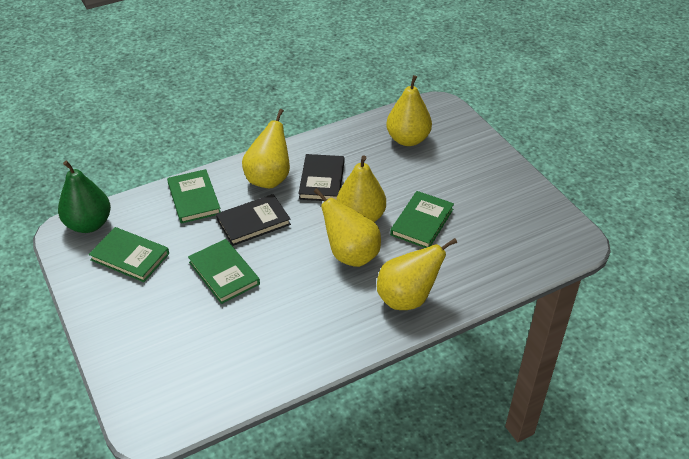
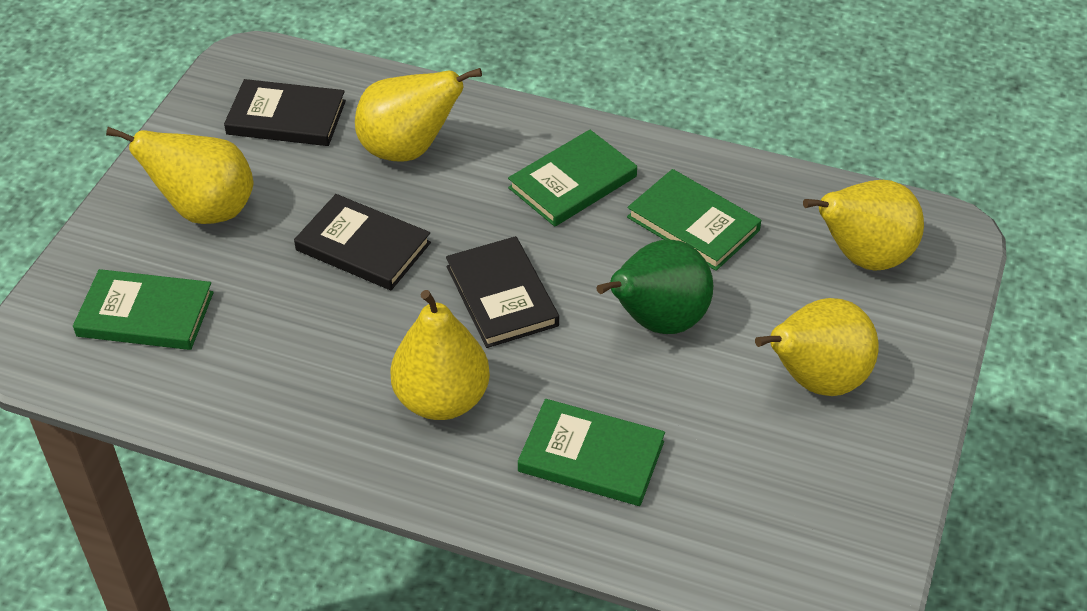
black book: 2 -> 3

